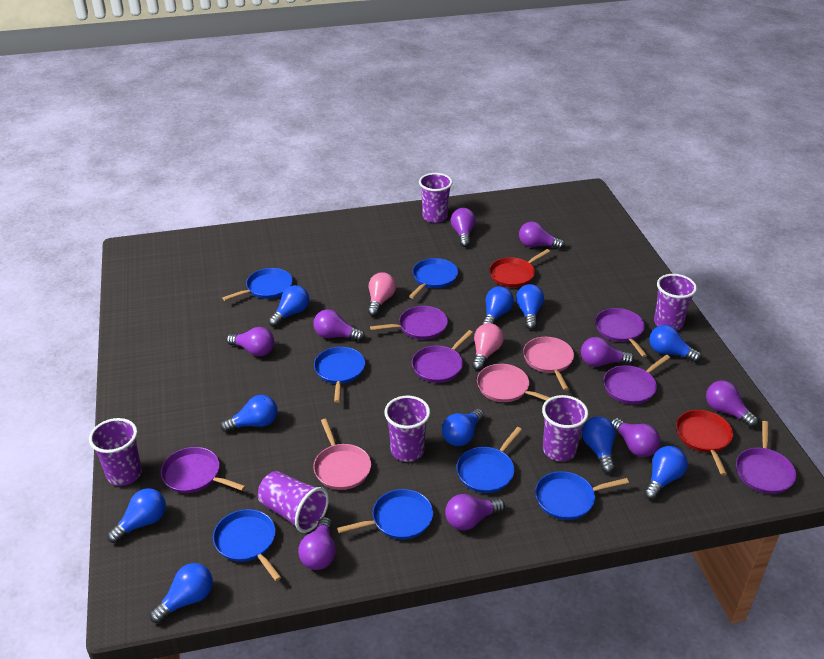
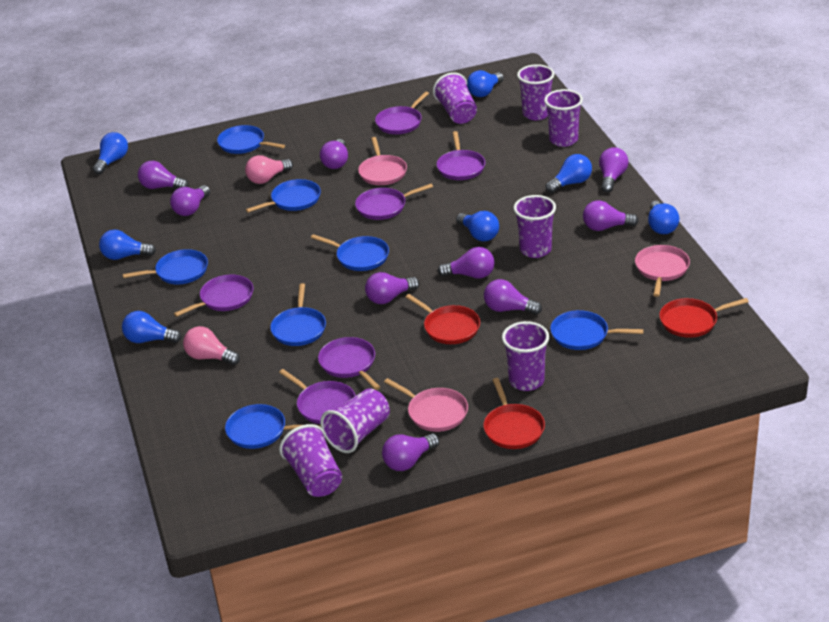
blue light bulb: 10 -> 7
purple cup: 6 -> 7
red pan: 2 -> 3

